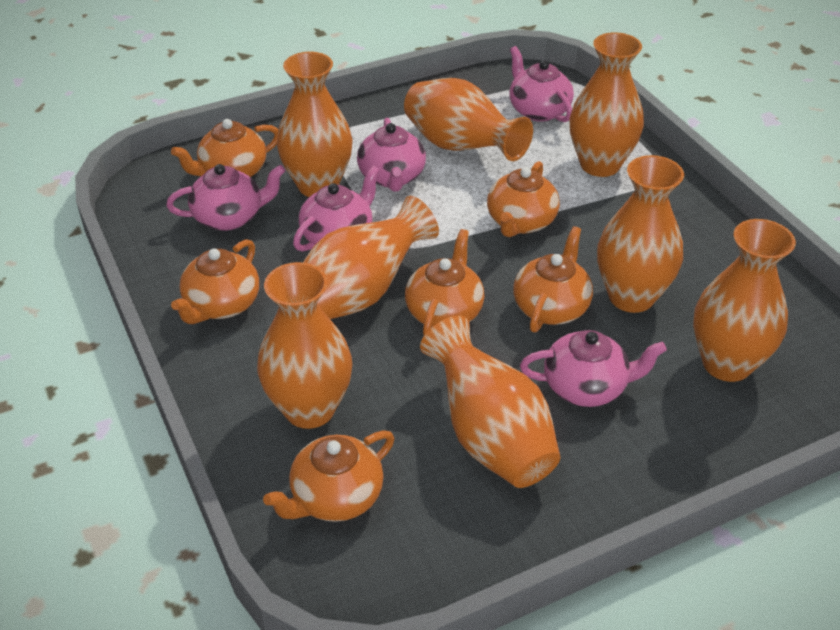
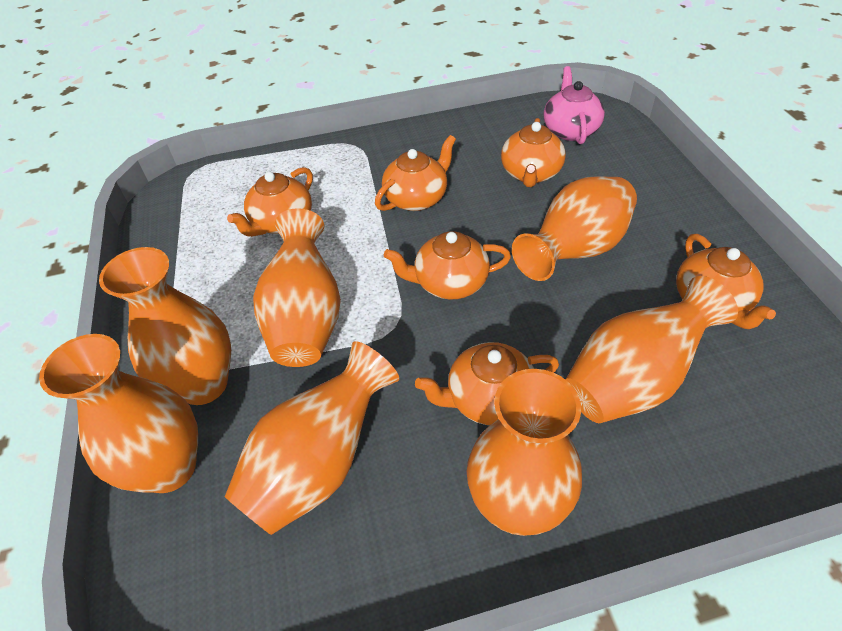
orange vase: 8 -> 7
pink teapot: 5 -> 1

